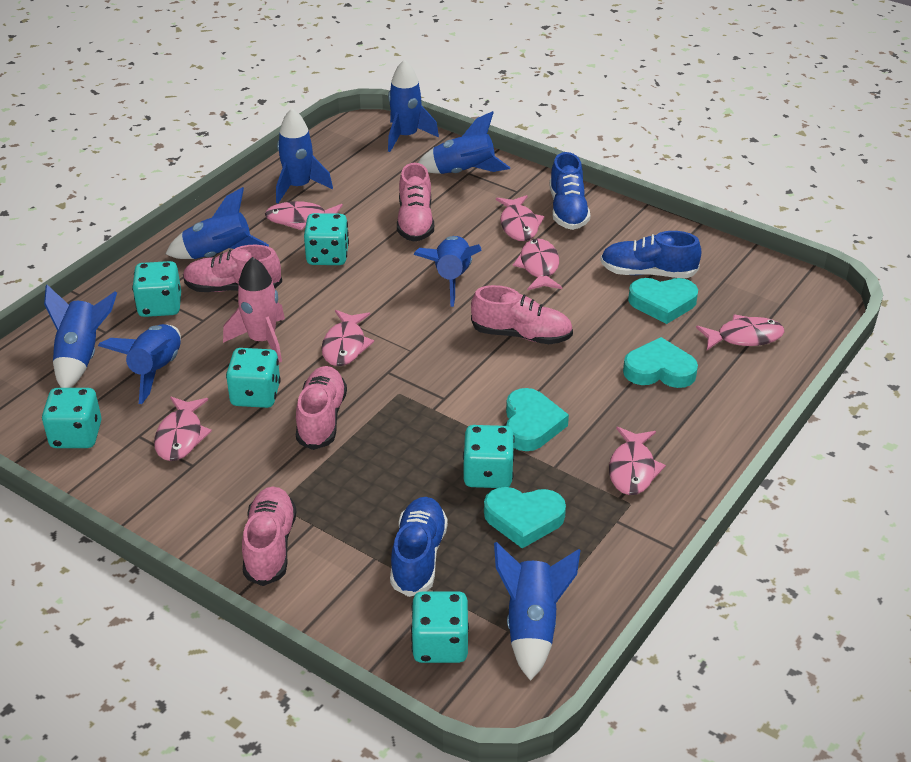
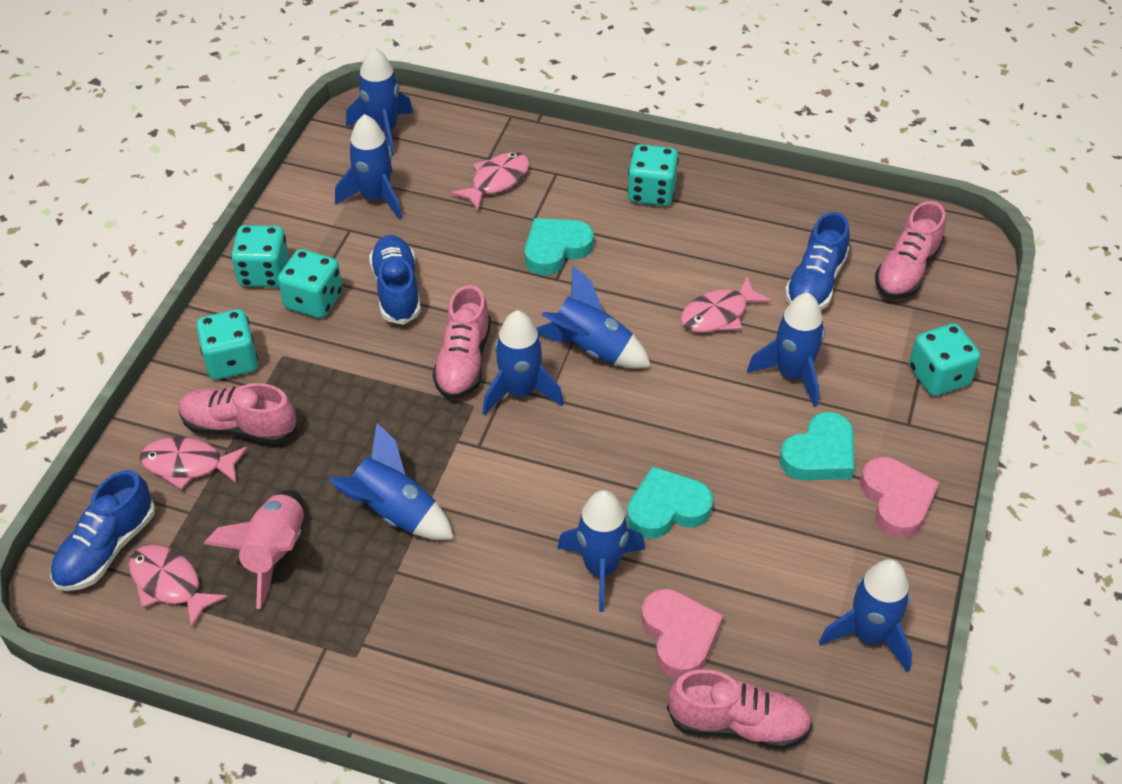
pink fish: 7 -> 4
pink heart: 0 -> 2
pink shoe: 5 -> 4
turquoise dice: 6 -> 5
turquoise heart: 4 -> 3

